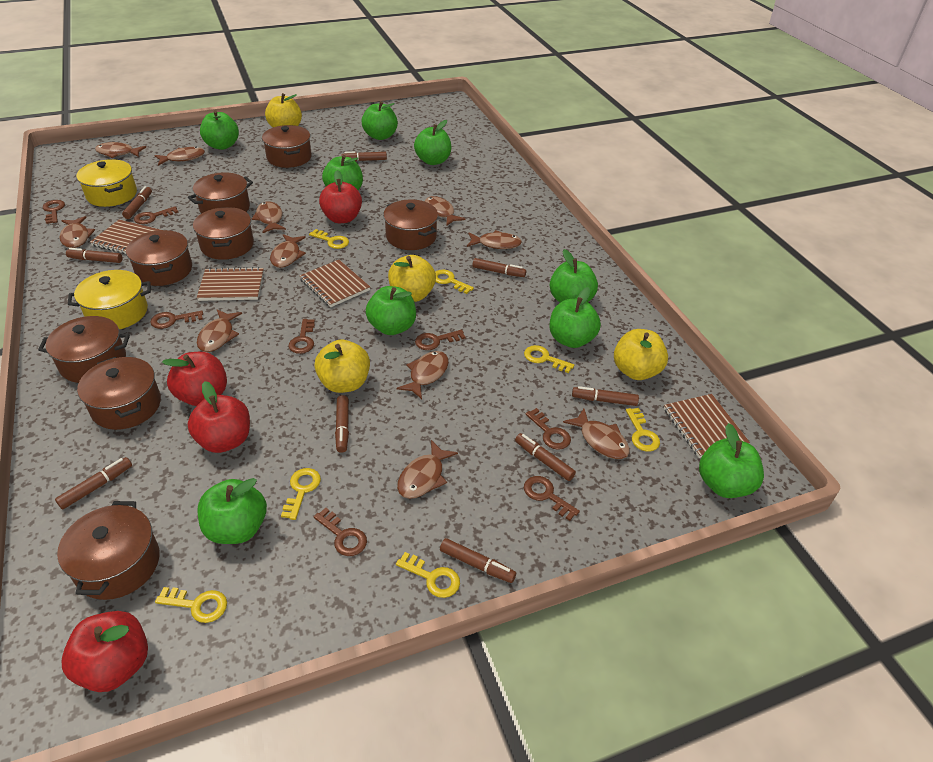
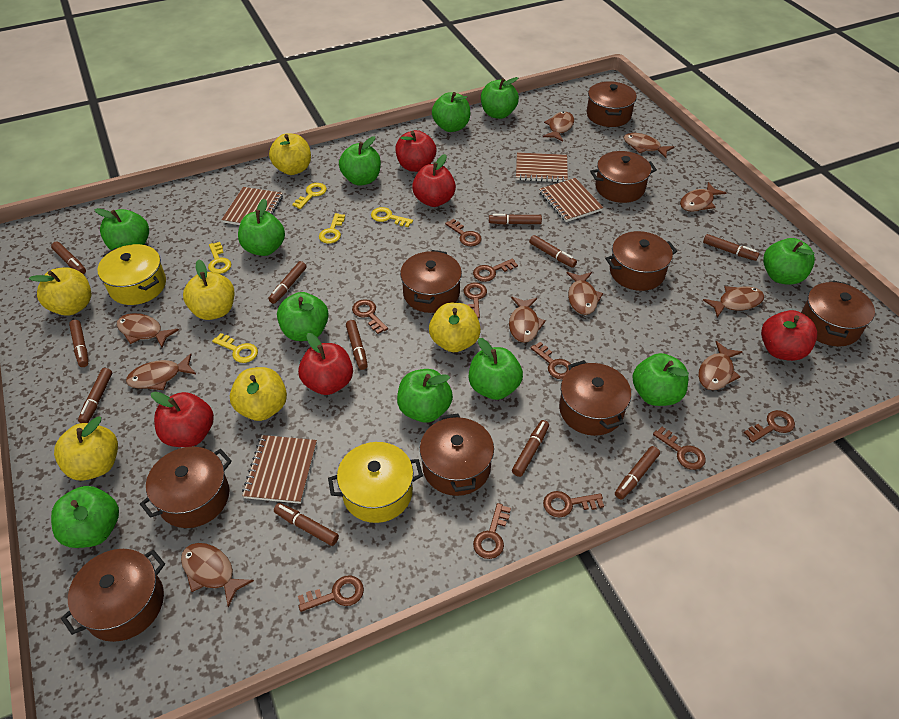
brown fish: 11 -> 10
brown key: 8 -> 10
brown marker: 9 -> 11
brown pot: 8 -> 9
green apple: 9 -> 11
red apple: 4 -> 5
yellow apple: 4 -> 6
yellow key: 7 -> 5

